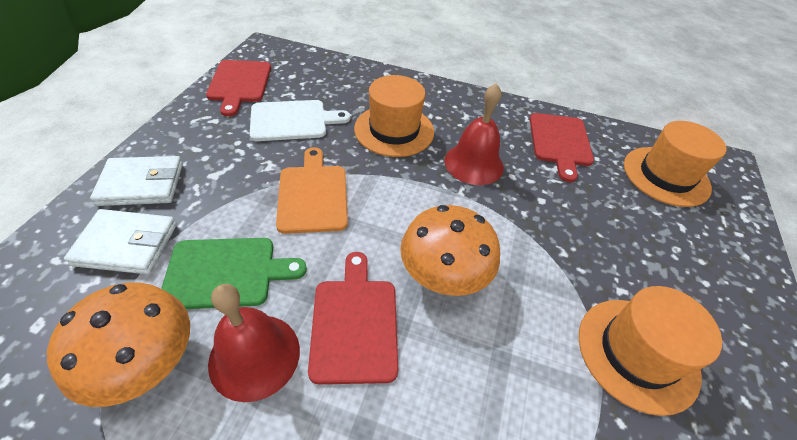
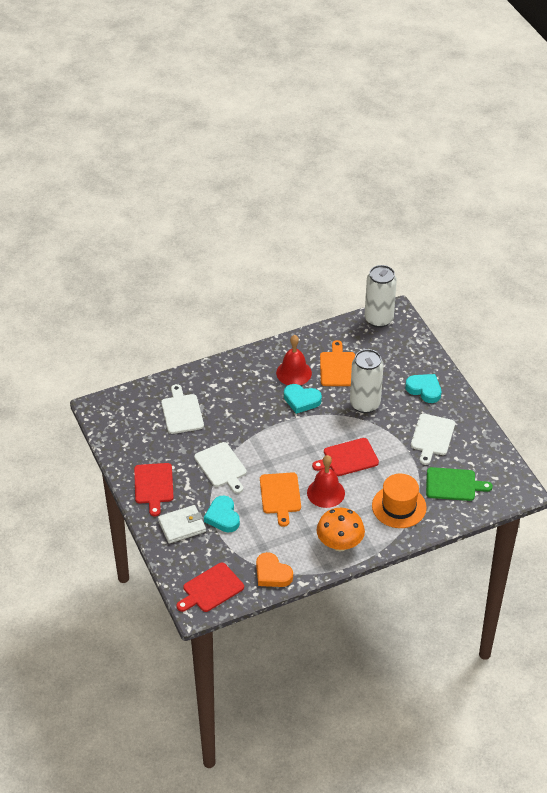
orange cutting board: 1 -> 2
orange hat: 3 -> 1
orange heart: 0 -> 1
orange mushroom: 2 -> 1
turquoise heart: 0 -> 3
white can: 0 -> 2
white cutting board: 1 -> 3
white wallet: 2 -> 1

